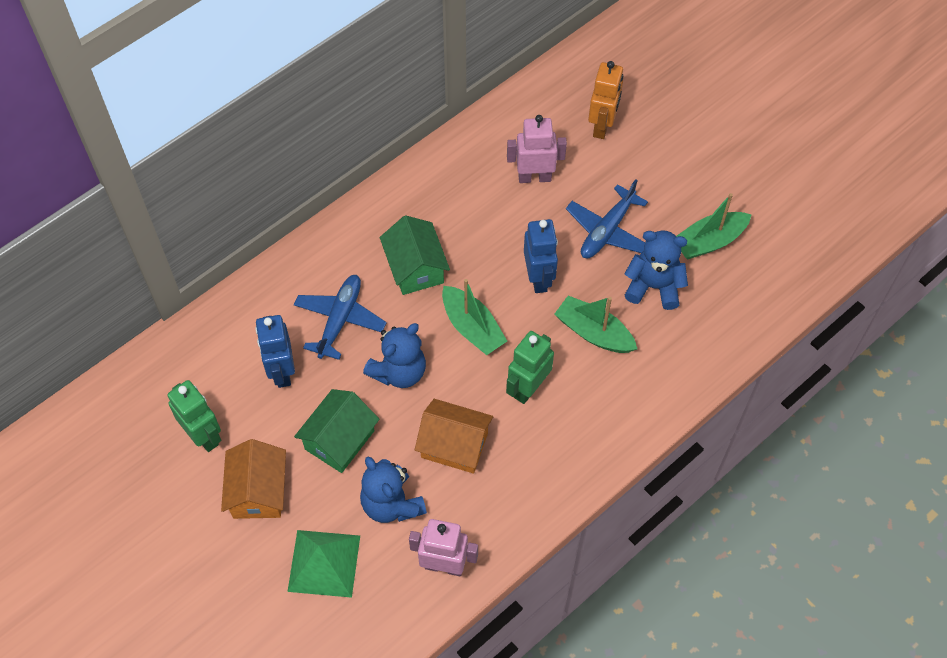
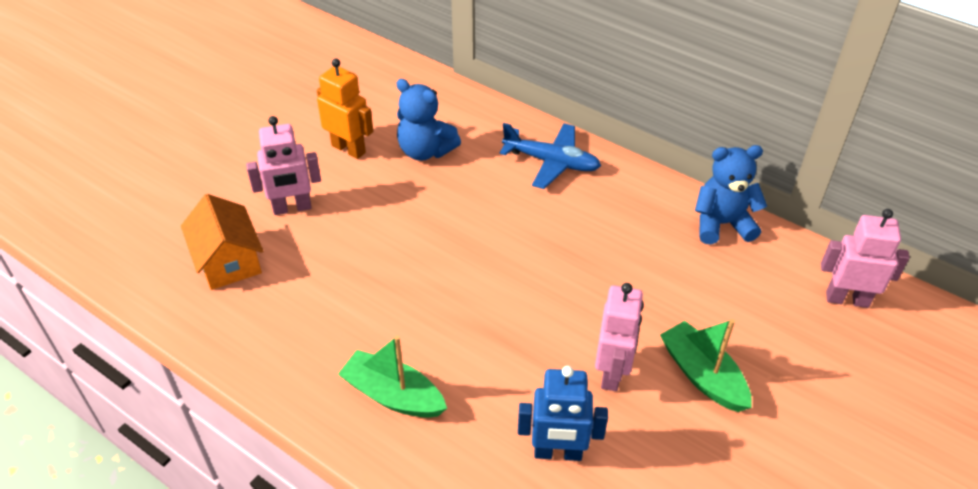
blue plane: 2 -> 1
blue robot: 2 -> 1
blue teddy bear: 3 -> 2
green boat: 3 -> 2
green house: 2 -> 0
green pyramid: 1 -> 0
green robot: 2 -> 0
orange house: 2 -> 1
pink robot: 2 -> 3

